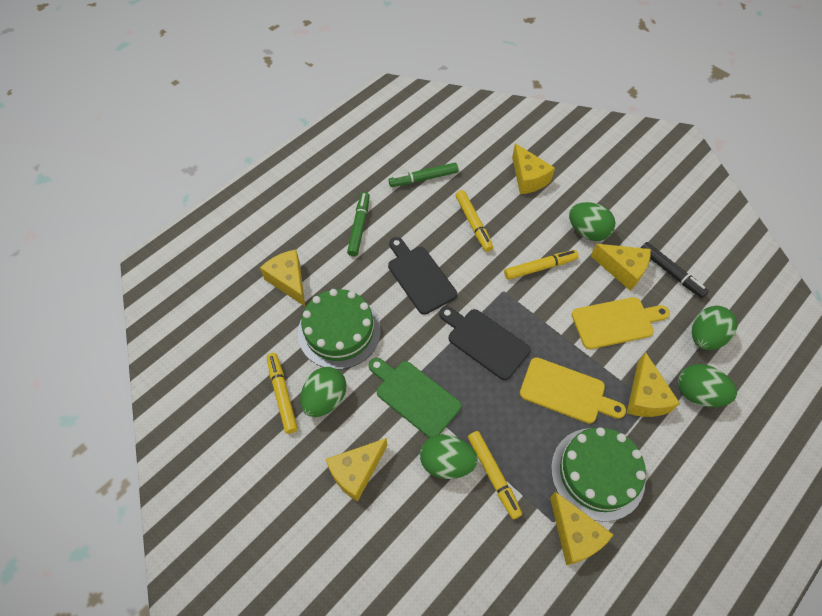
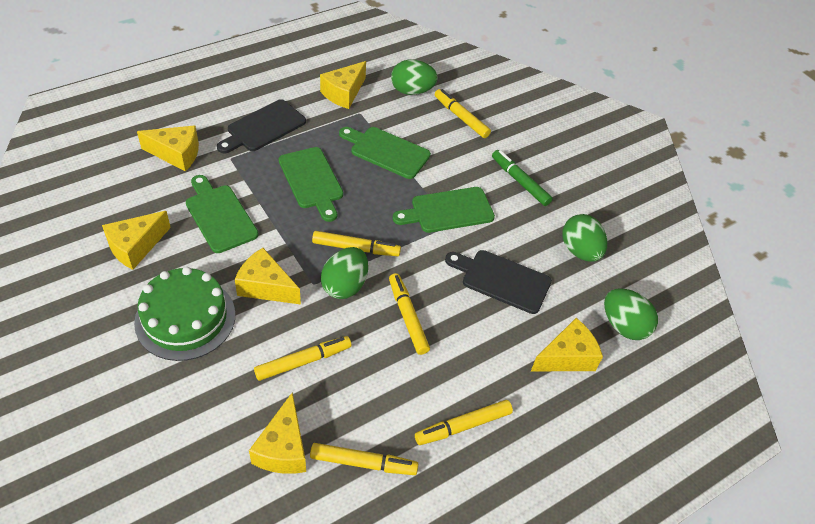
black marker: 1 -> 0
green cake: 2 -> 1
green cutting board: 1 -> 4
green egg: 5 -> 4
green marker: 2 -> 1
yellow cutting board: 2 -> 0
yellow marker: 4 -> 6

